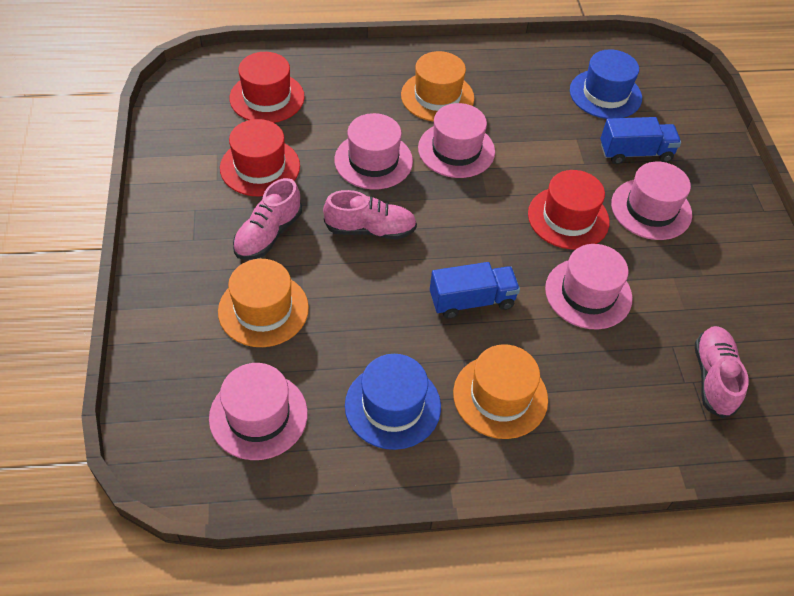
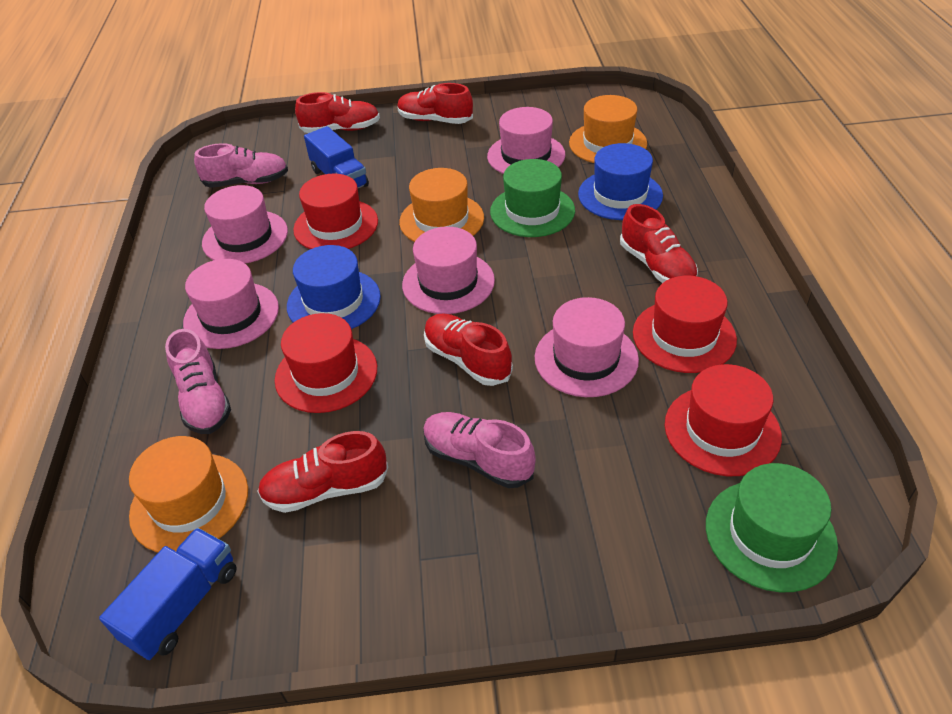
green hat: 0 -> 2
red hat: 3 -> 4
red shoe: 0 -> 5

